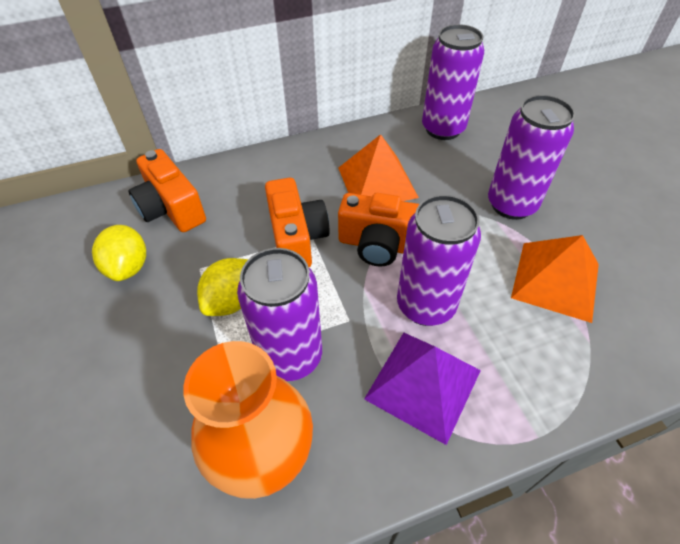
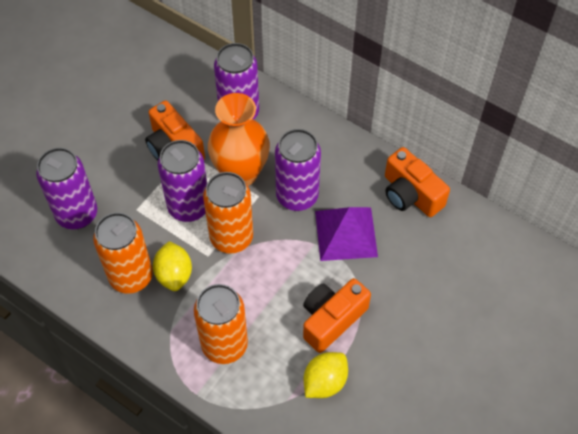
orange can: 0 -> 3
orange pyramid: 2 -> 0

